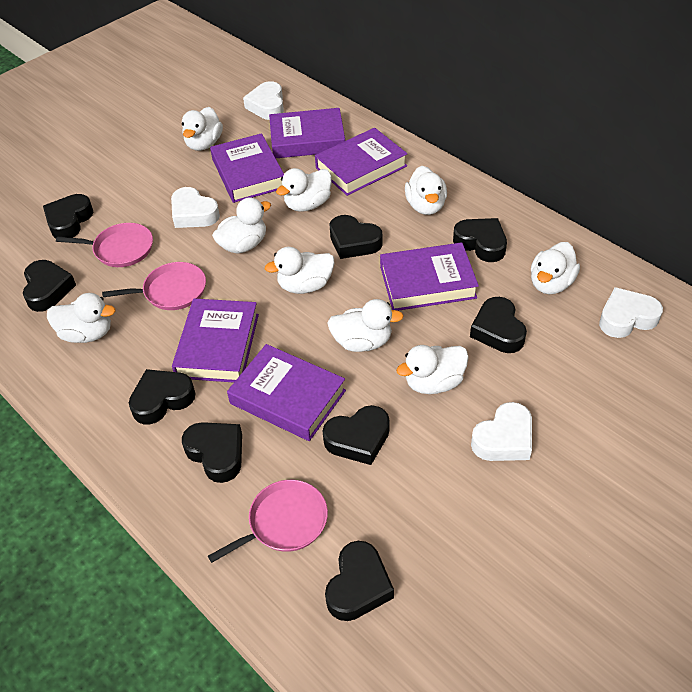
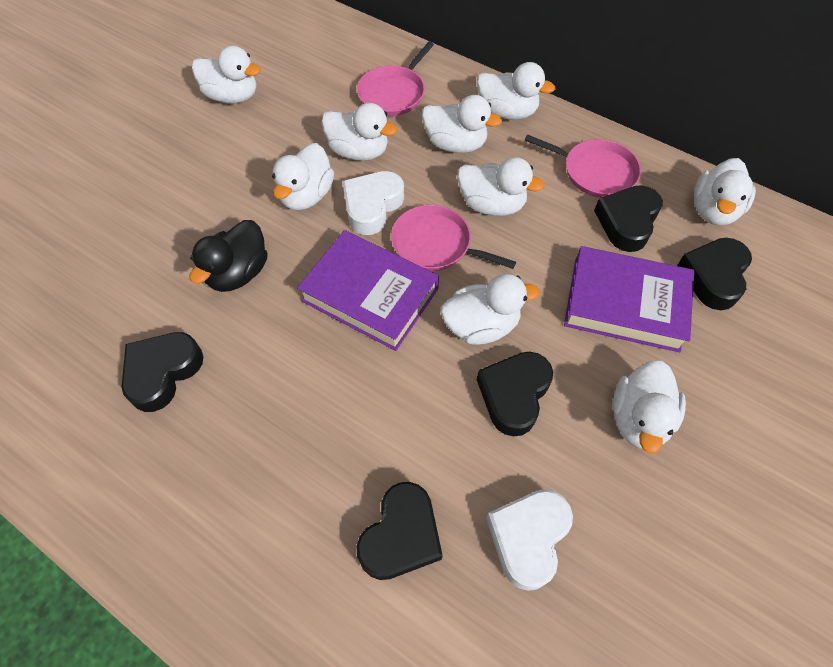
black duck: 0 -> 1
black heart: 9 -> 5
purple book: 6 -> 2
white heart: 4 -> 2

